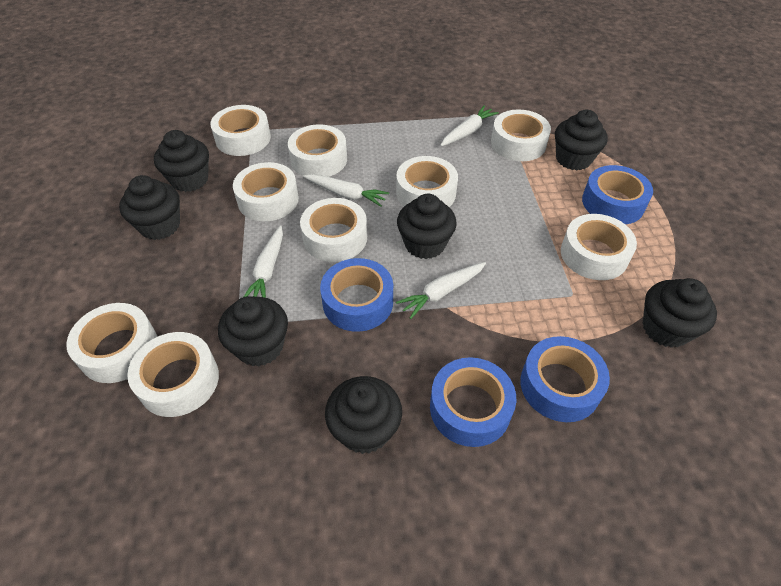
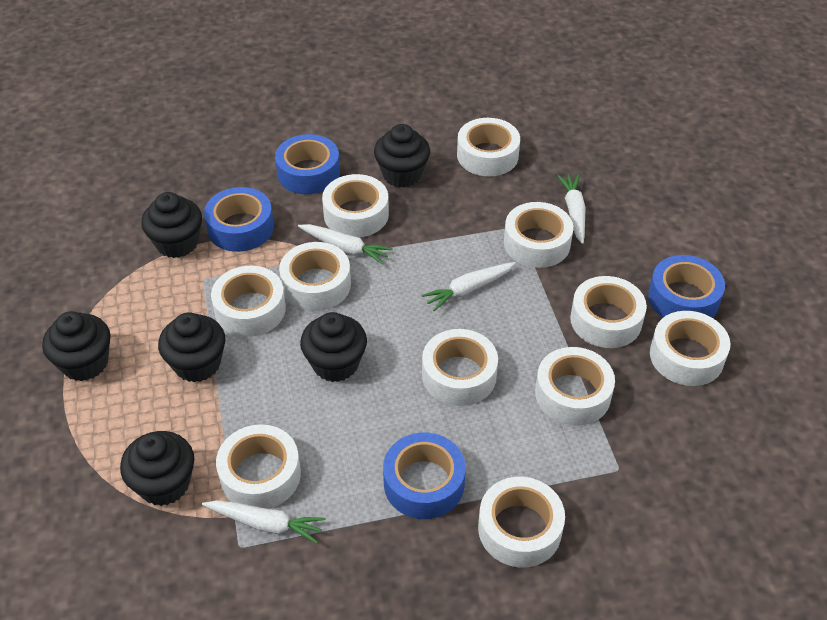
black cupcake: 7 -> 6
white tape: 9 -> 11

